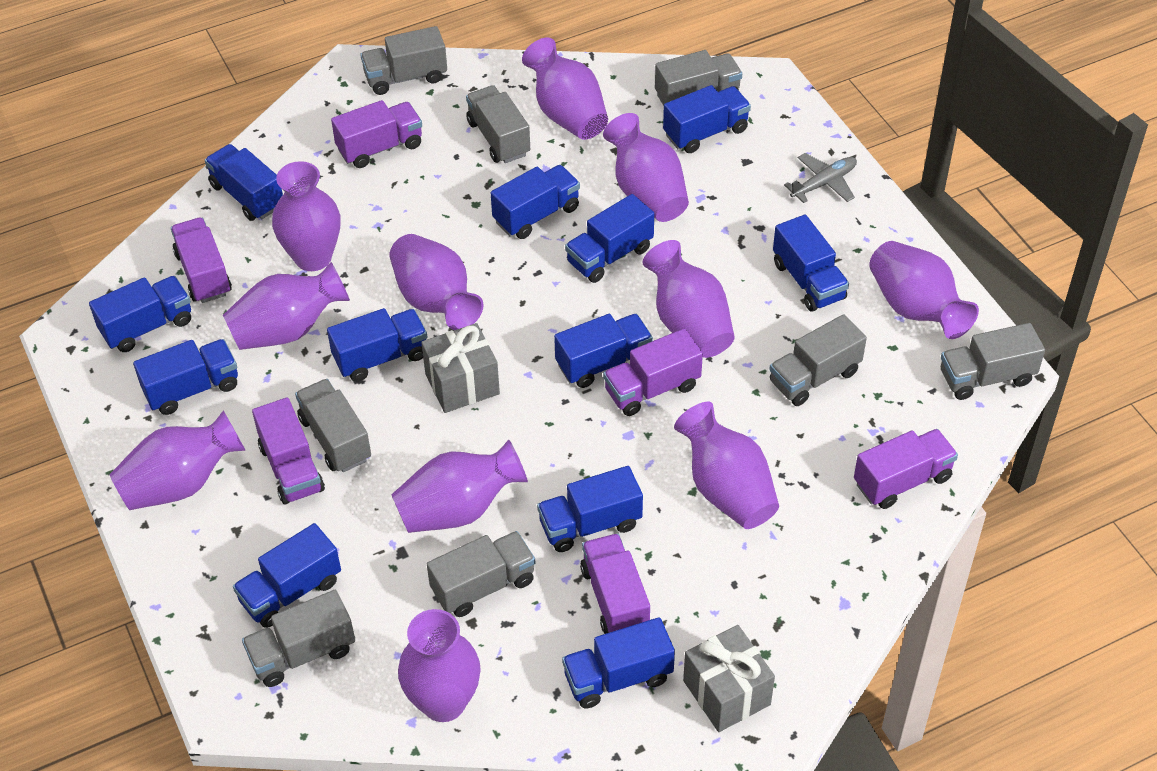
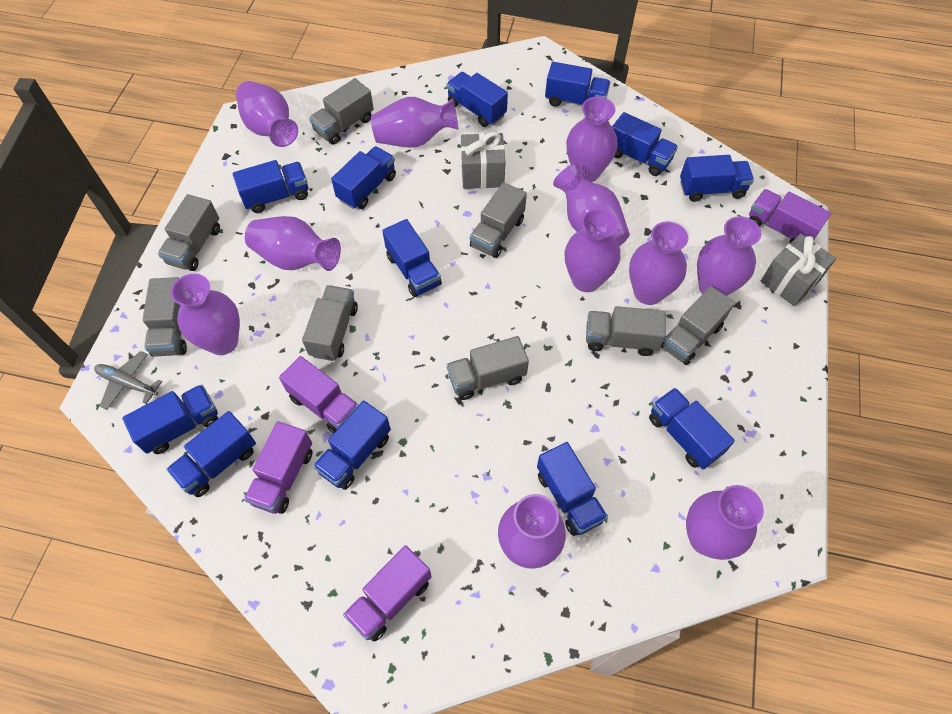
purple truck: 6 -> 4

